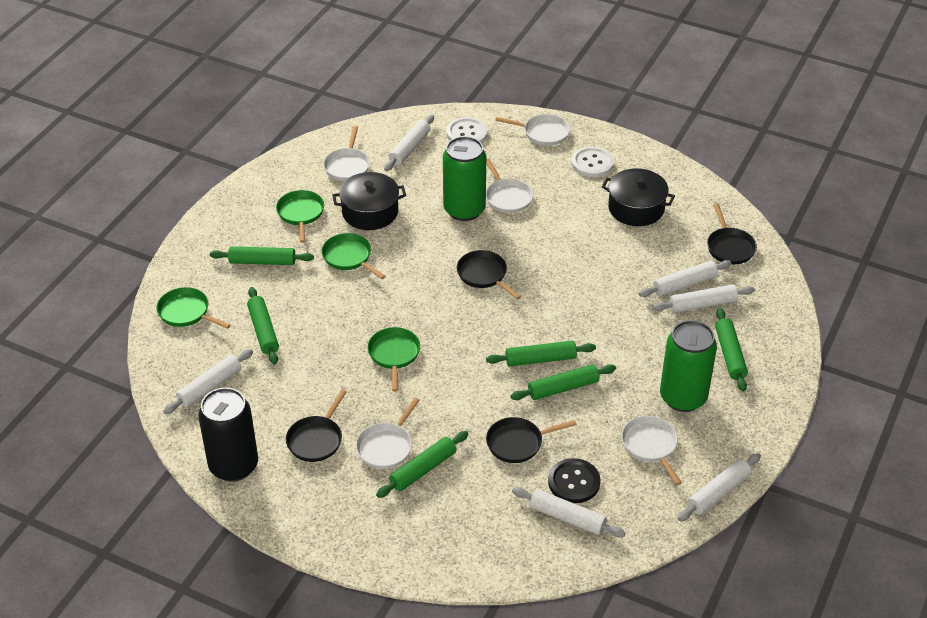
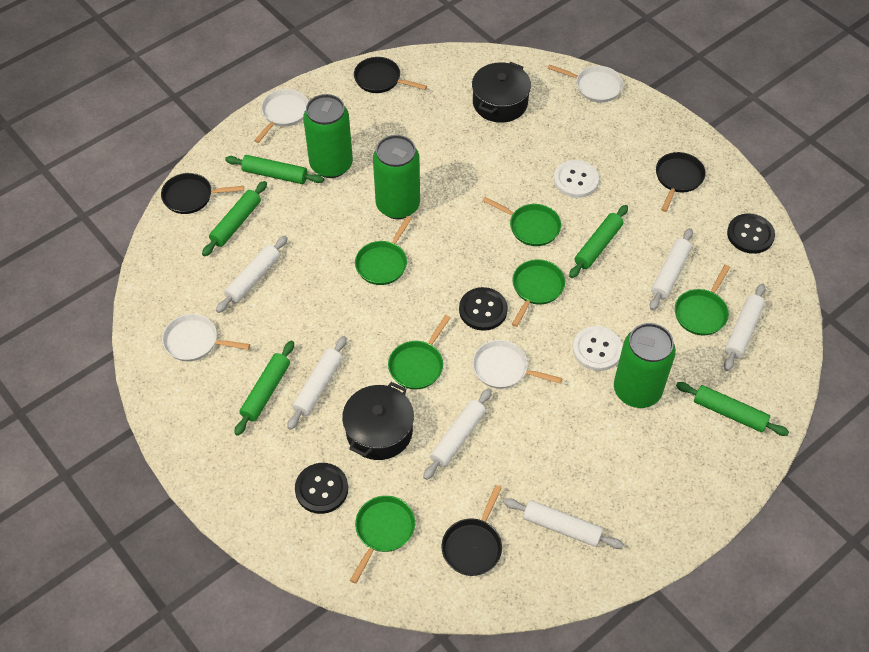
black button: 1 -> 3
black can: 1 -> 0
green can: 2 -> 3
green pan: 4 -> 6
green rolling pin: 6 -> 5
white pan: 5 -> 4

